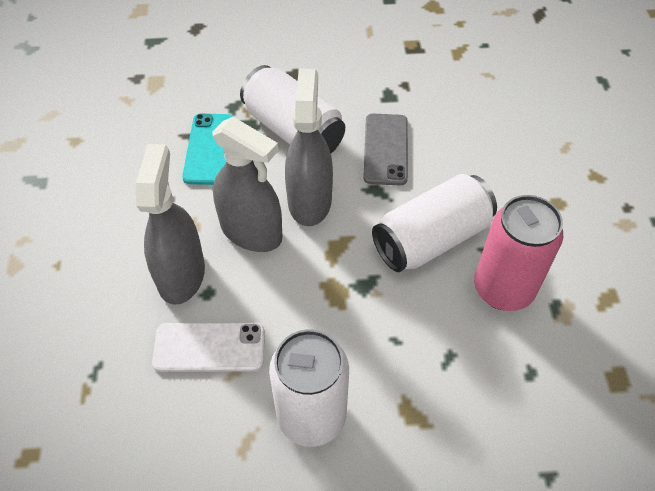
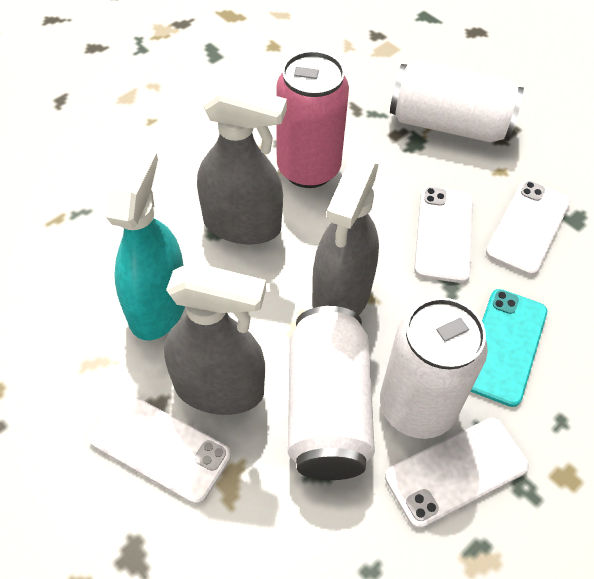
grey phone: 1 -> 0
turquoise spray bottle: 0 -> 1
white phone: 1 -> 4

